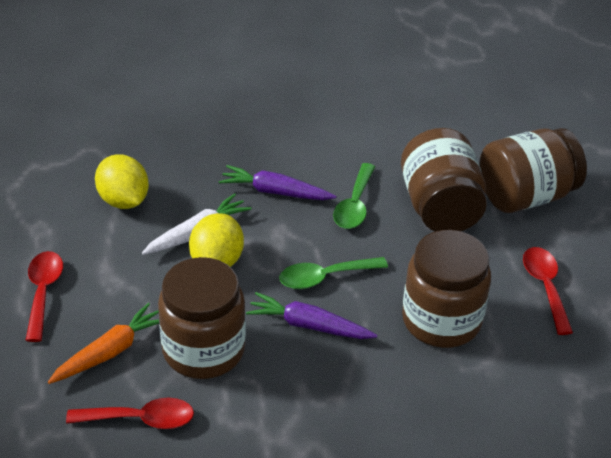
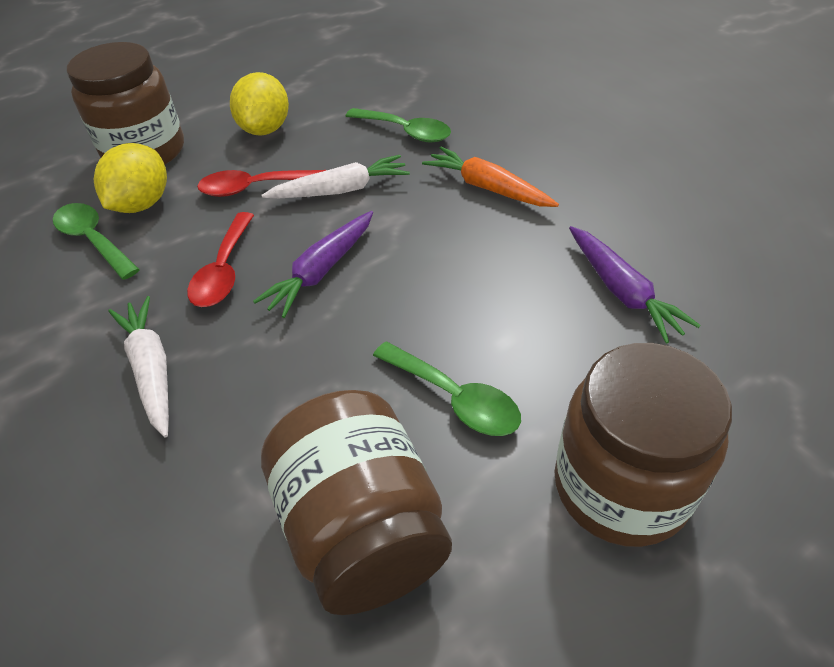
brown jar: 4 -> 3
green spoon: 2 -> 3
red spoon: 3 -> 2
white carrot: 1 -> 2

